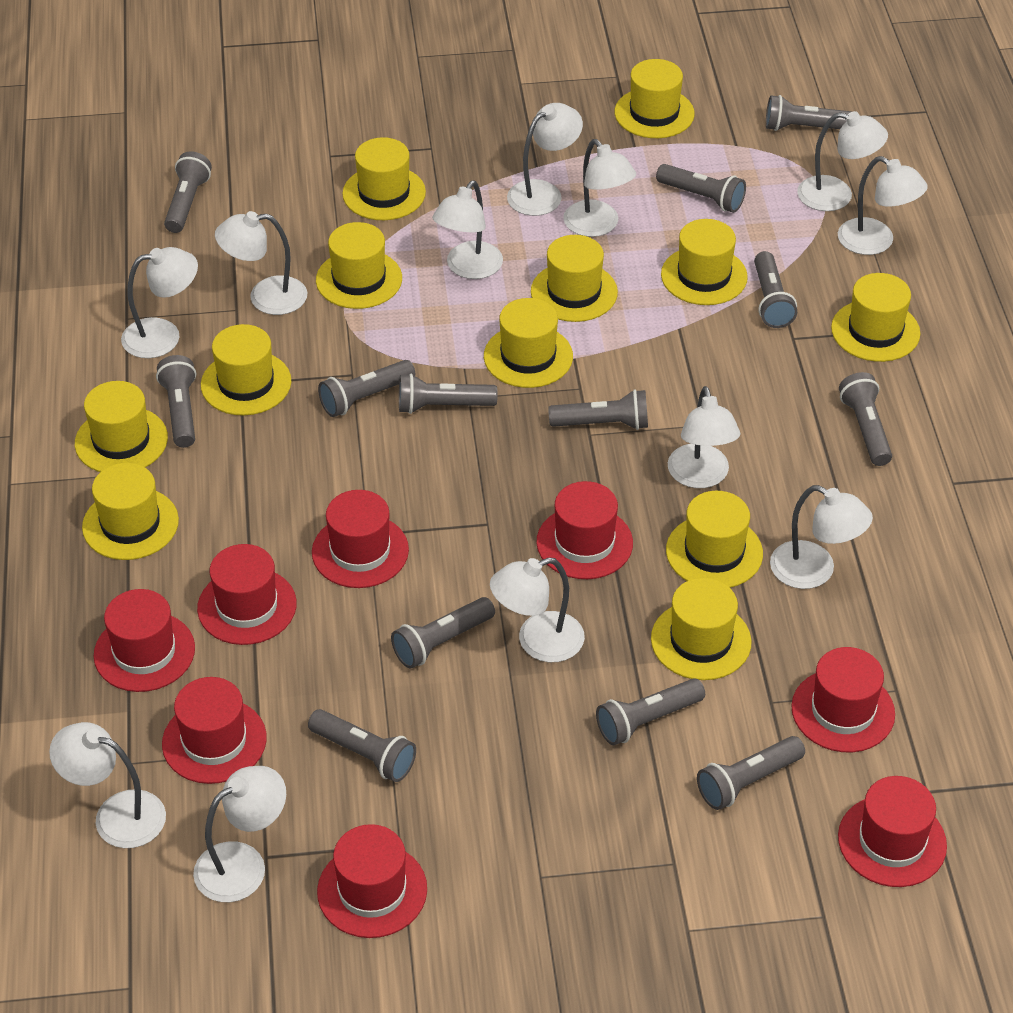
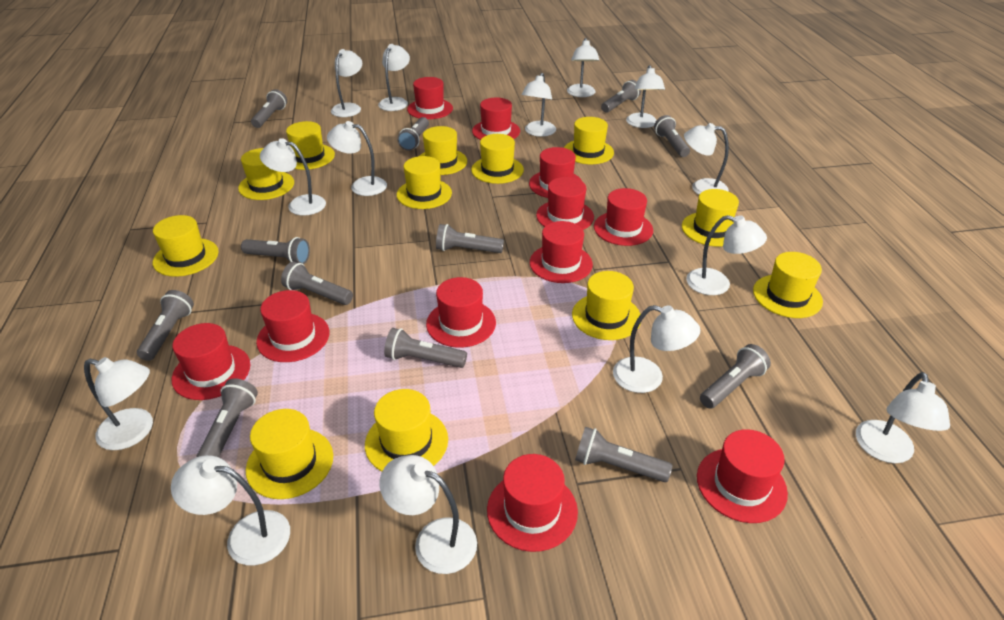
grey flashlight: 13 -> 12
red hat: 8 -> 11
white lamp: 12 -> 14

